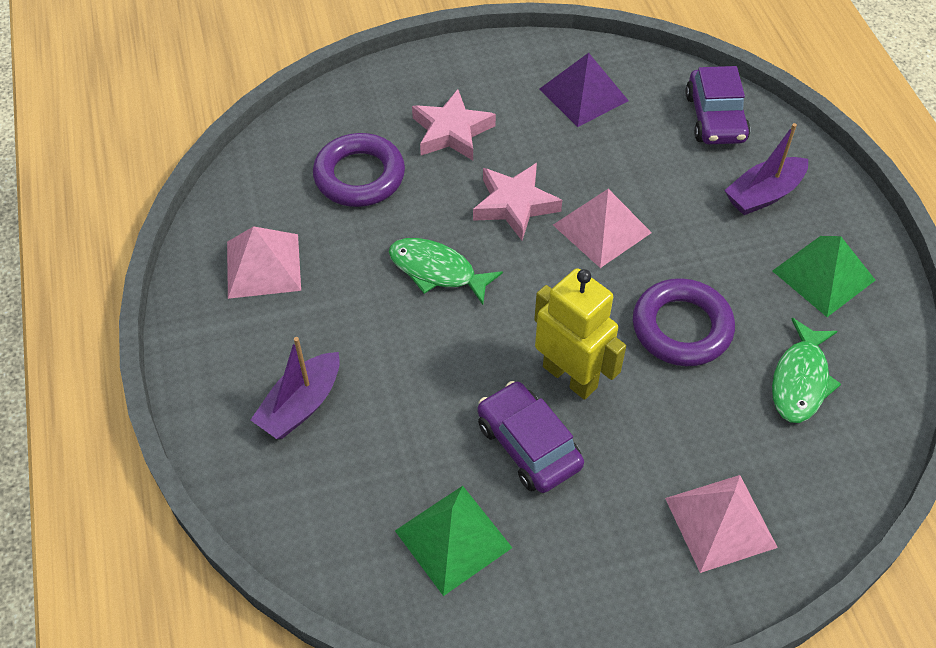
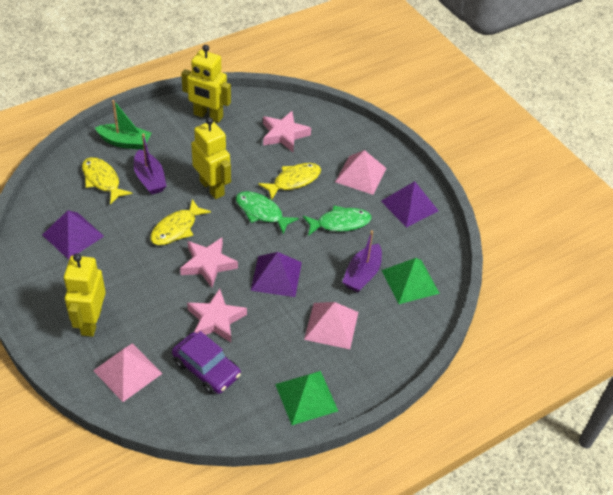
green boat: 0 -> 1
pink star: 2 -> 3
purple car: 2 -> 1
purple pyramid: 1 -> 3
purple ring: 2 -> 0
yellow fish: 0 -> 3
yellow robot: 1 -> 3

